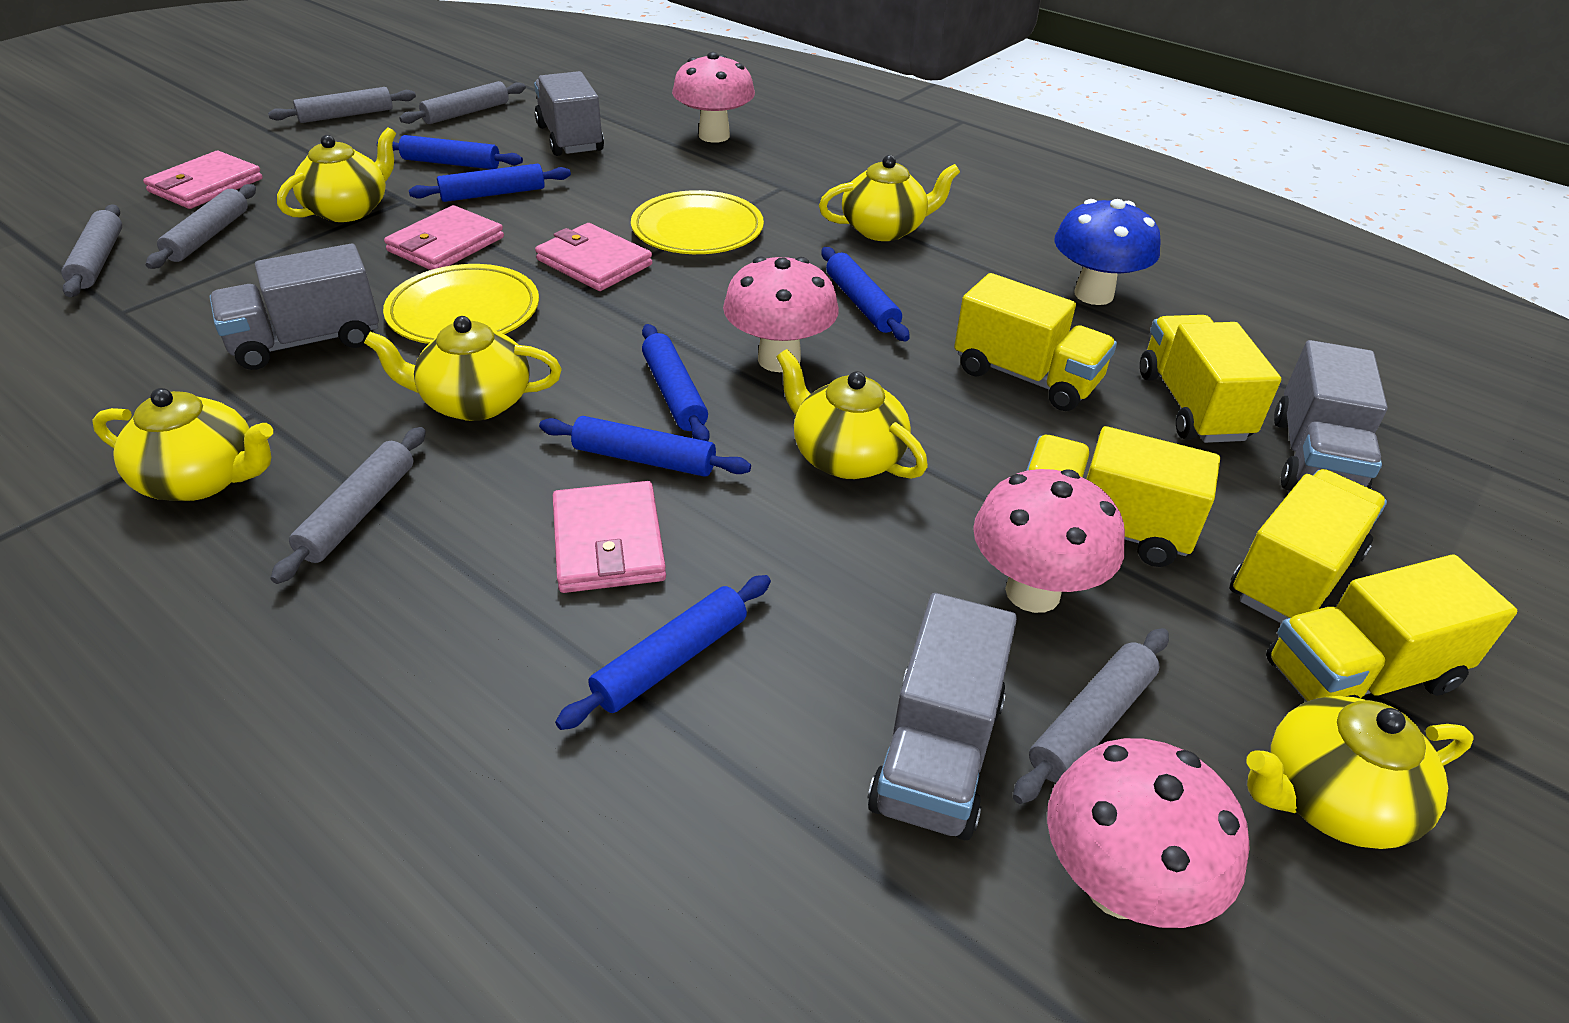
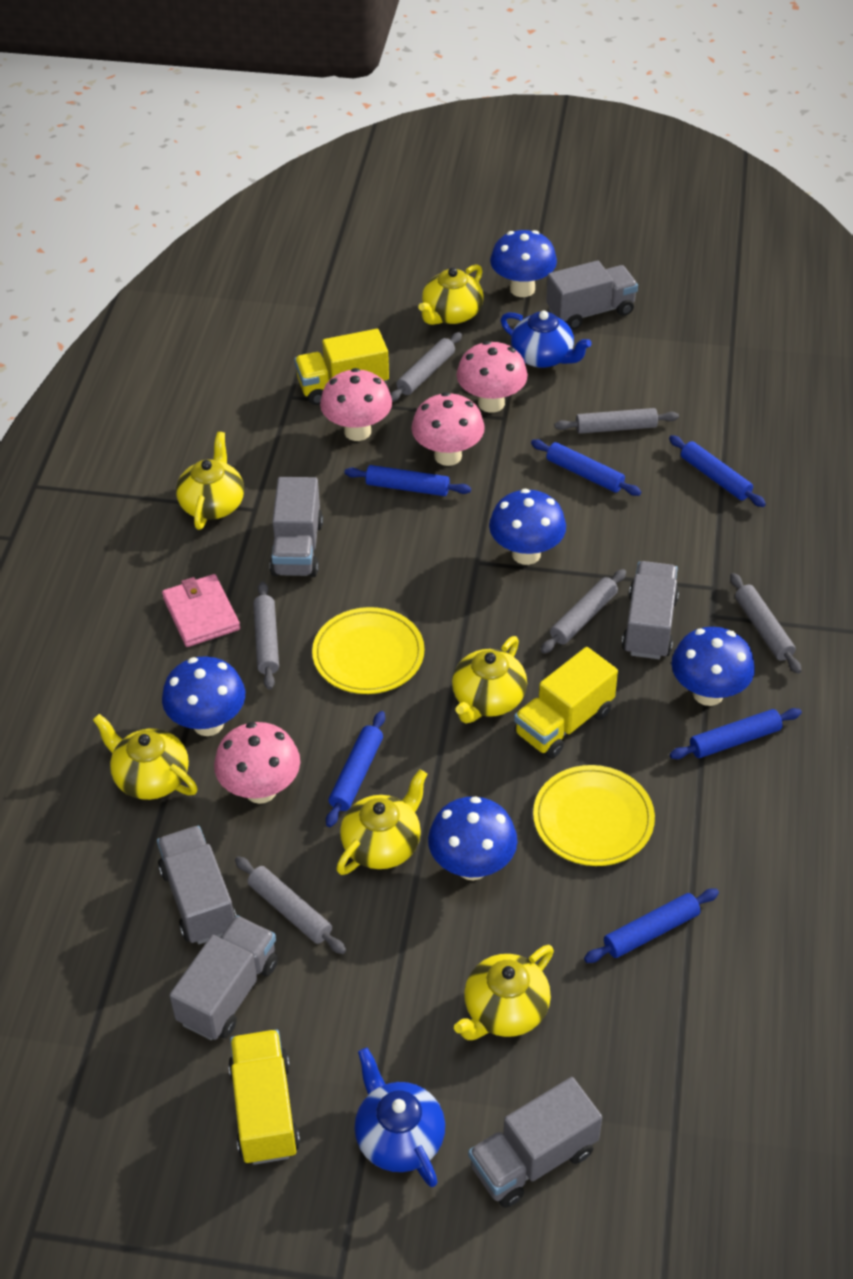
blue mushroom: 1 -> 5
blue teapot: 0 -> 2
grey truck: 4 -> 6
pink wallet: 4 -> 1
yellow truck: 5 -> 3

